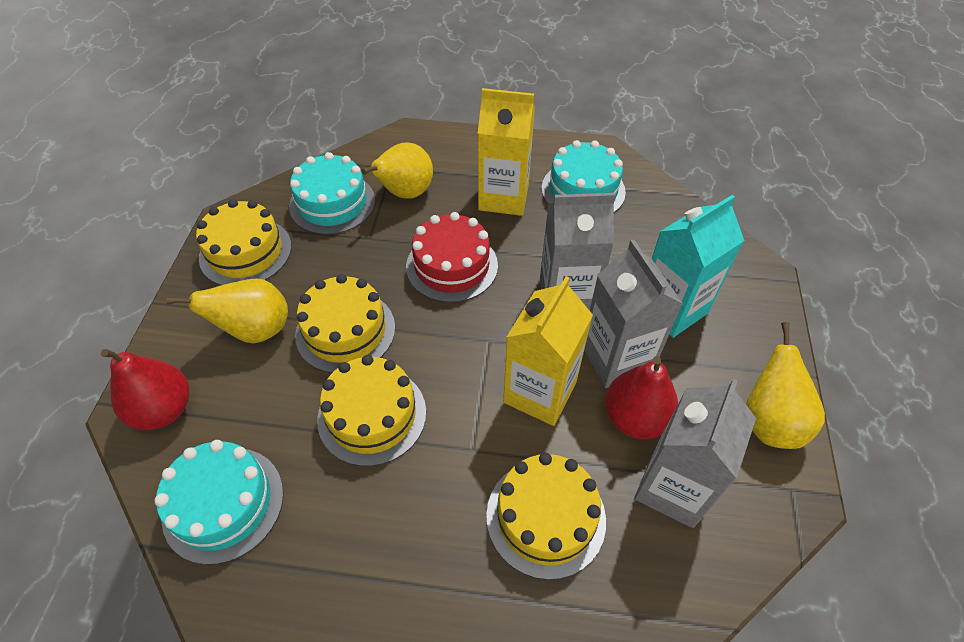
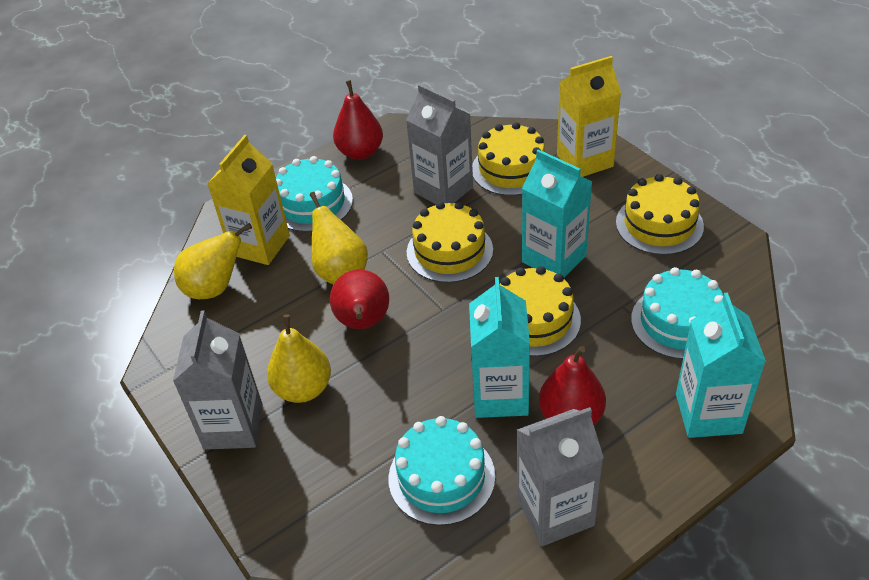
red cake: 1 -> 0
red pear: 2 -> 3
turquoise carton: 1 -> 3

